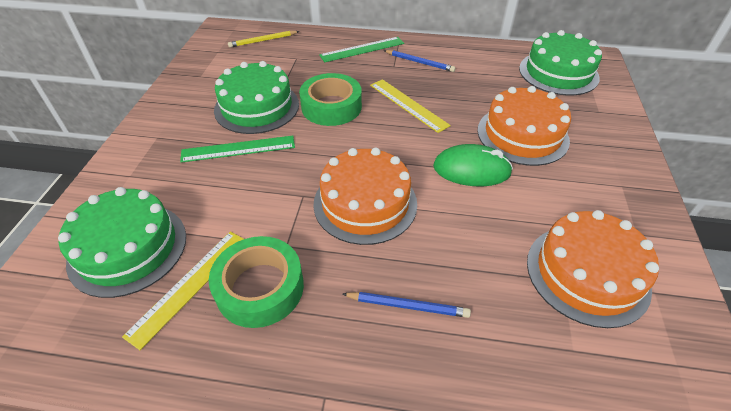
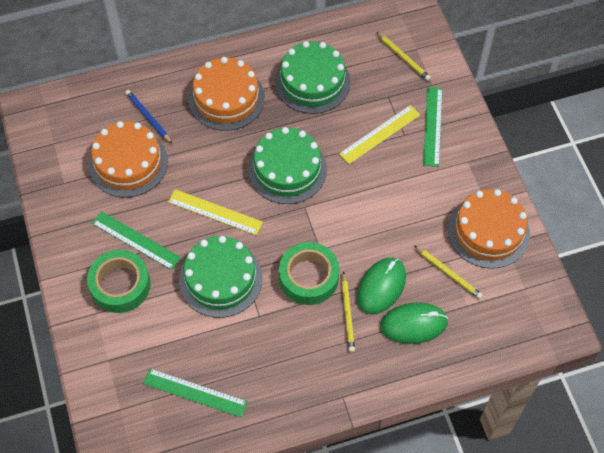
blue pencil: 2 -> 1
green mouse: 1 -> 2
green ruler: 2 -> 3
yellow pencil: 1 -> 3

